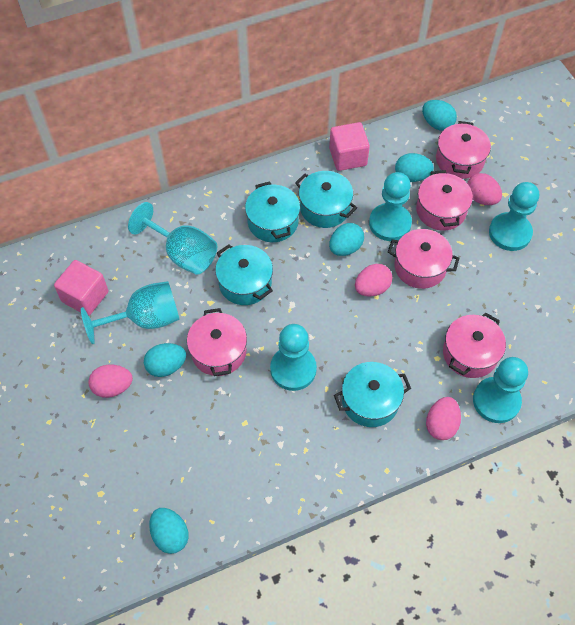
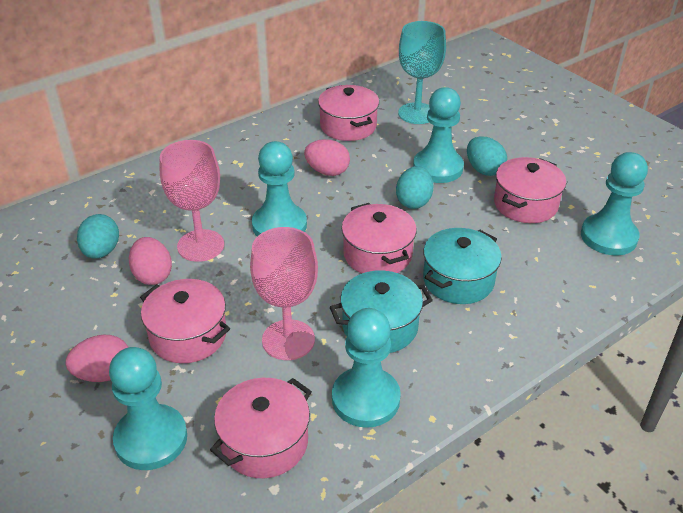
pink cube: 2 -> 0
pink egg: 4 -> 3
pink goblet: 0 -> 2
turquoise egg: 5 -> 3
turquoise goblet: 2 -> 1
turquoise pawn: 4 -> 5
turquoise pot: 4 -> 2

